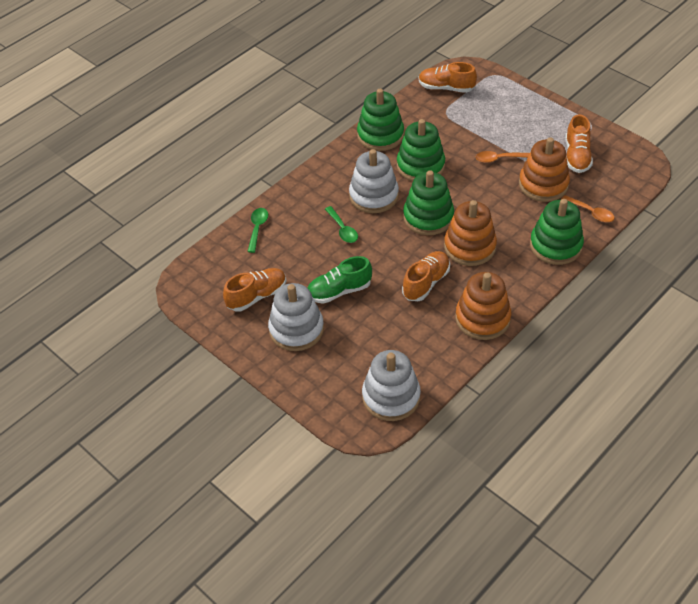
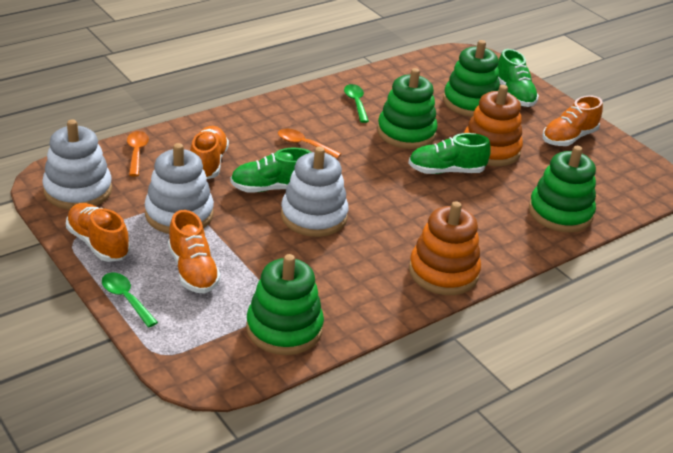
green shoe: 1 -> 3
orange stacking toy: 3 -> 2

